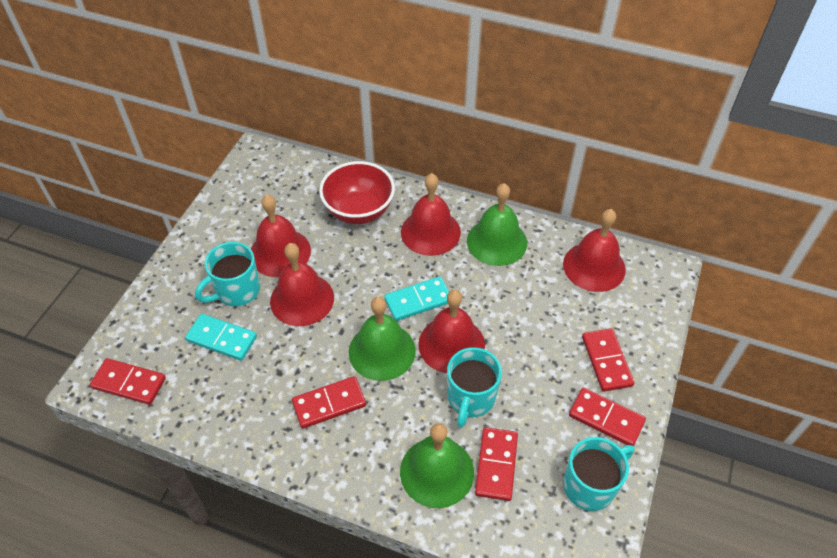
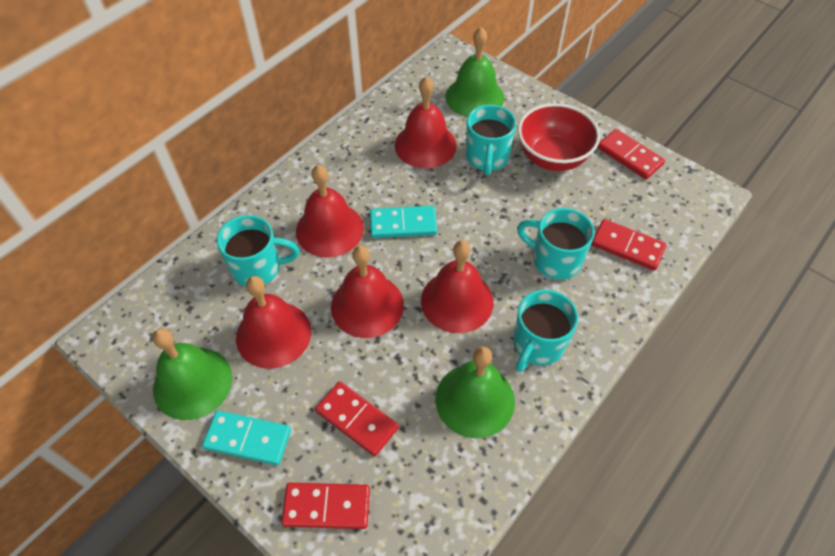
red domino: 5 -> 4
turquoise mug: 3 -> 4

